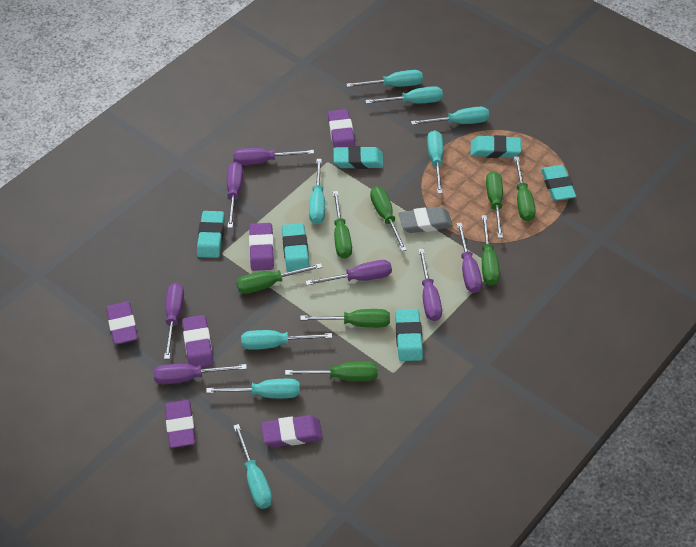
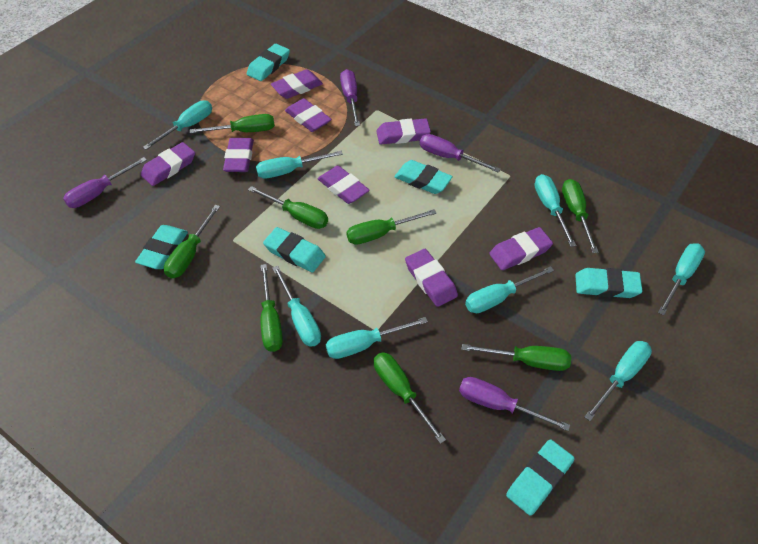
grey eraser: 1 -> 0
purple eraser: 6 -> 8
purple screwdriver: 7 -> 4

